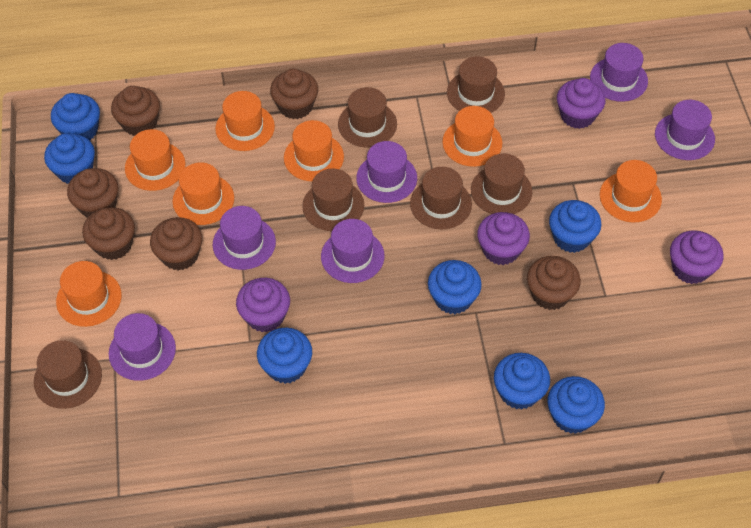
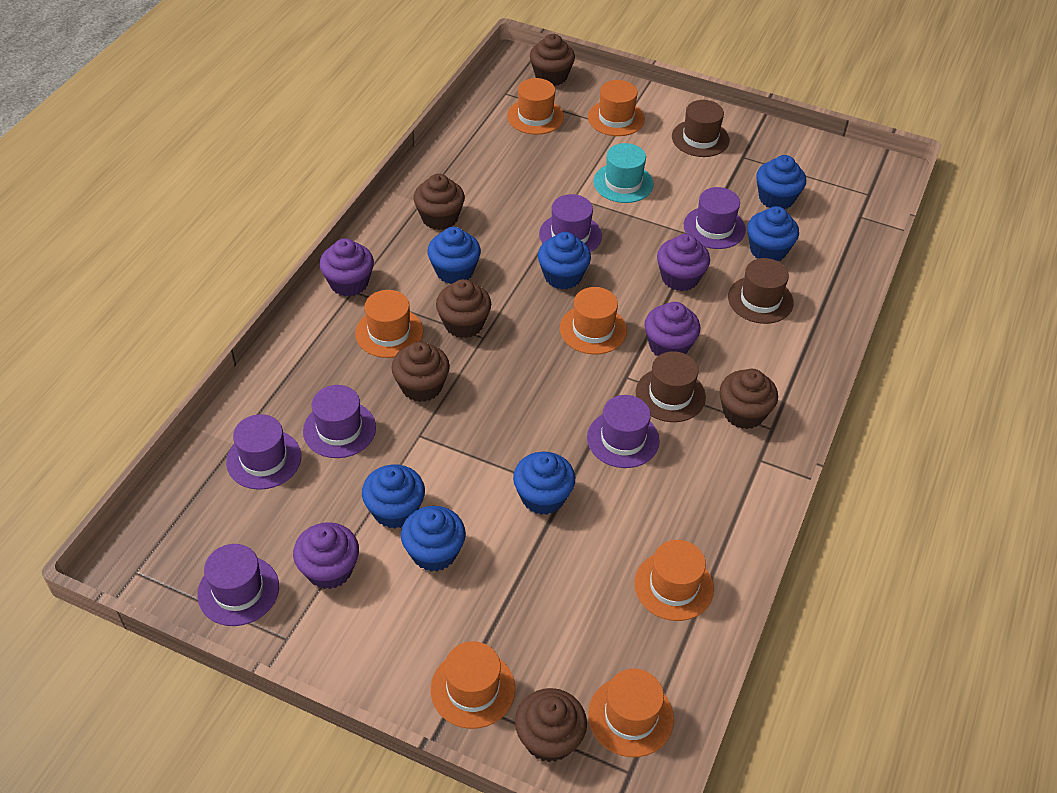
brown hat: 6 -> 3
turquoise hat: 0 -> 1

